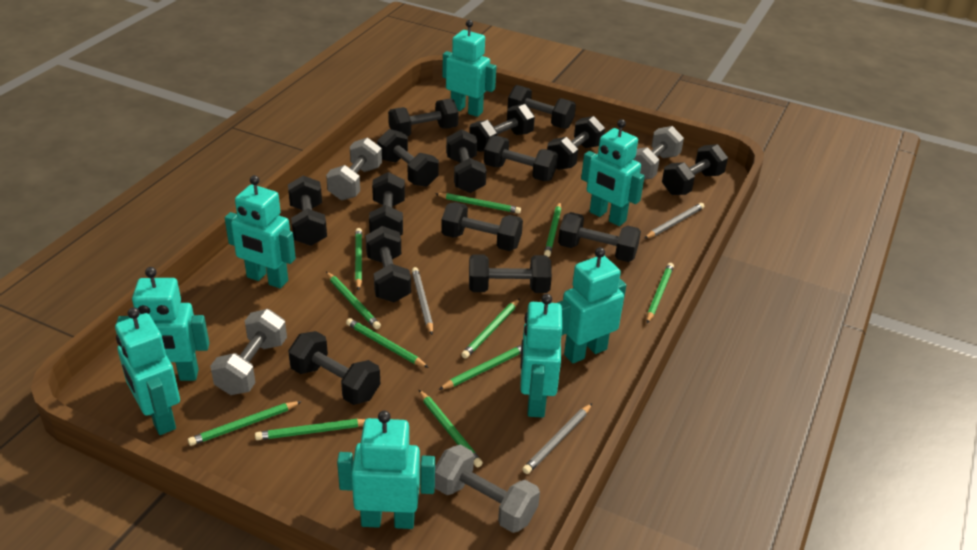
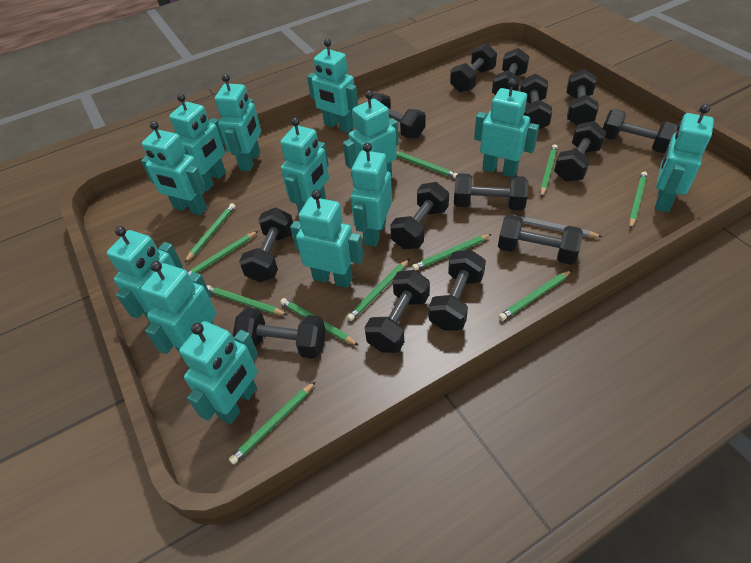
black dumbbell: 15 -> 14
grey dumbbell: 4 -> 0
grey pencil: 3 -> 1
turquoise robot: 8 -> 13

